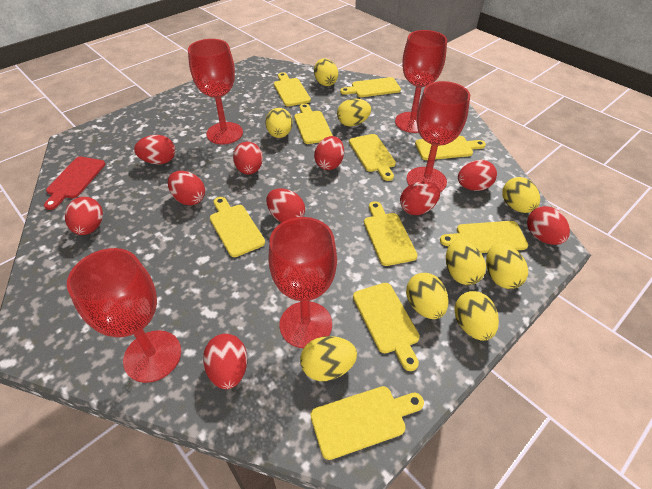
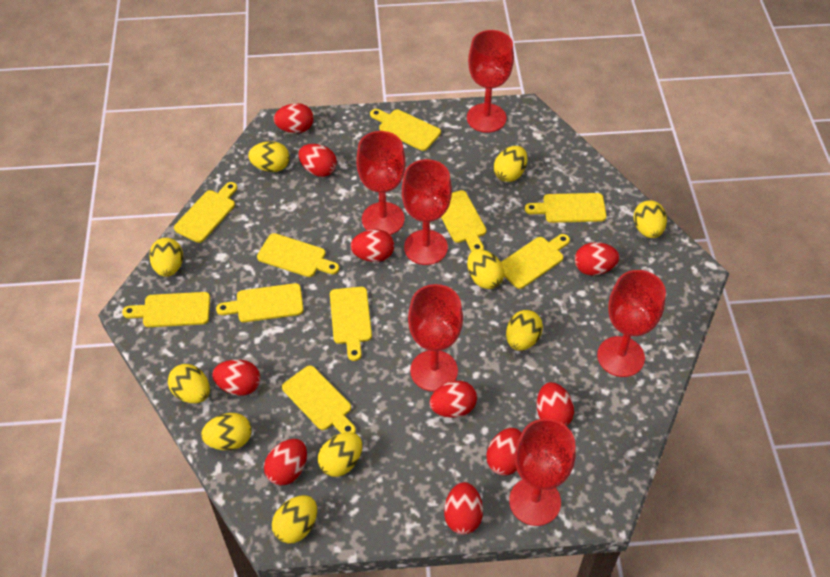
red cutting board: 1 -> 0
red goblet: 5 -> 6
yellow egg: 9 -> 10

